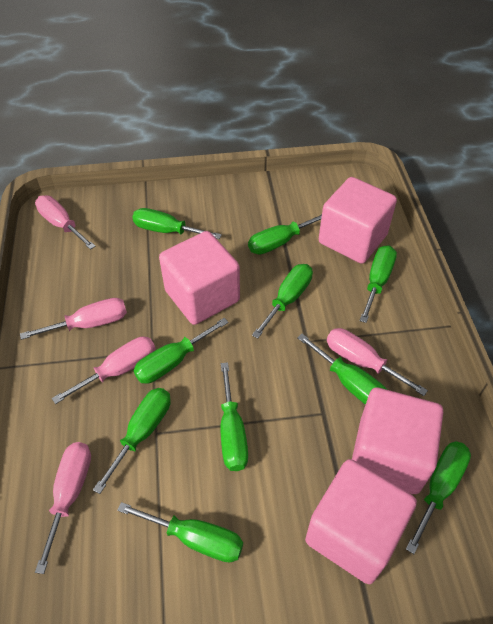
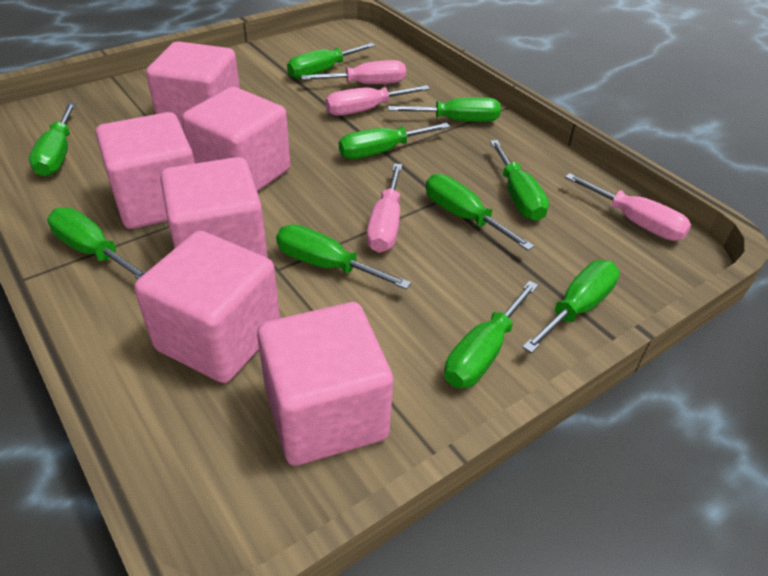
pink cube: 4 -> 6
pink screwdriver: 5 -> 4

